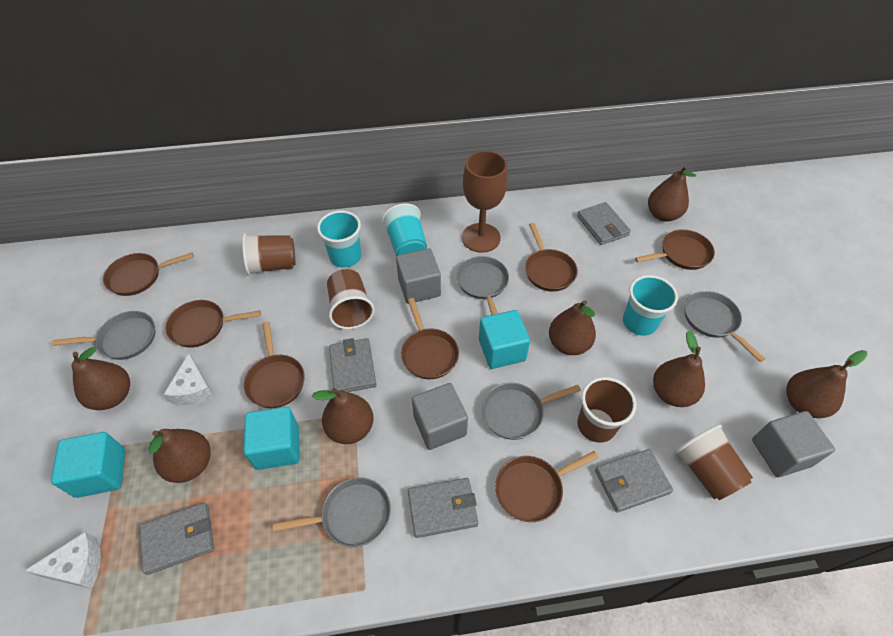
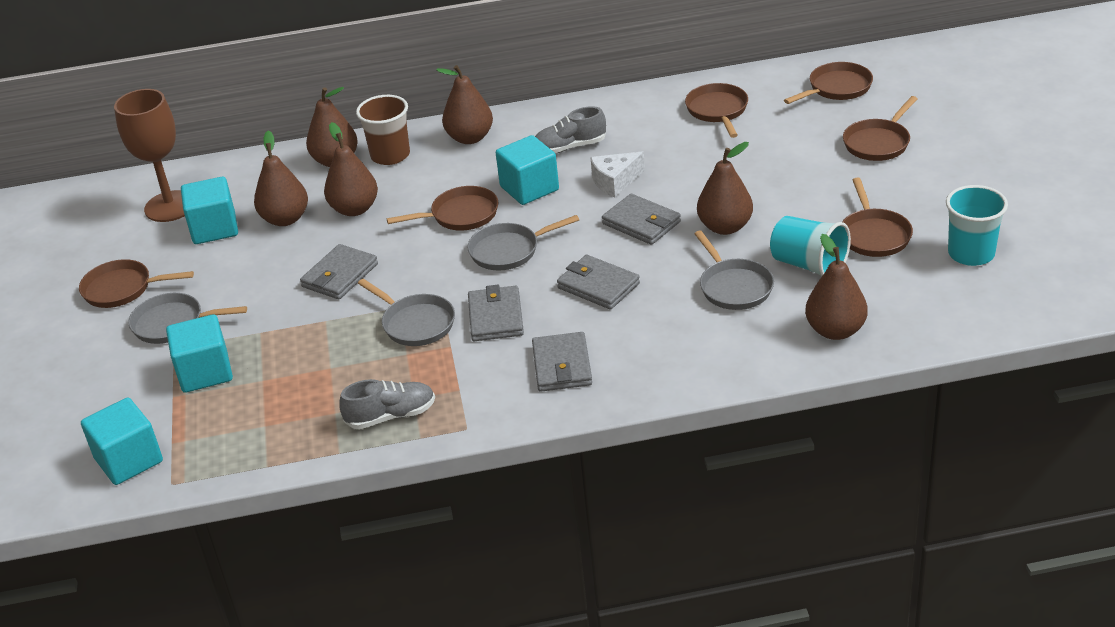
brown cup: 4 -> 1
brown pan: 7 -> 6
brown pear: 7 -> 6
grey cube: 3 -> 0
grey pan: 5 -> 4
grey shoe: 0 -> 2
turquoise cube: 3 -> 4
turquoise cup: 3 -> 2
white cheese: 2 -> 1

